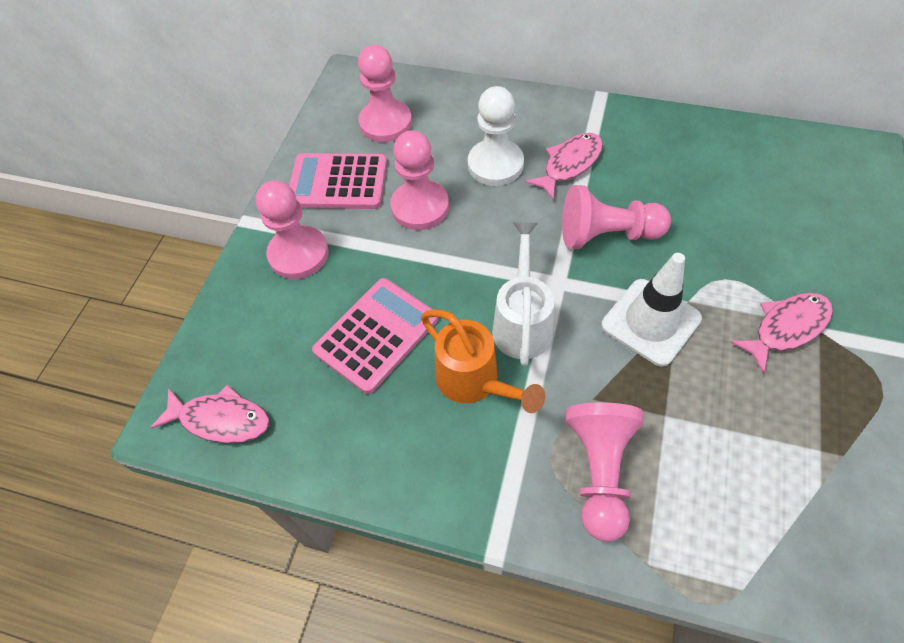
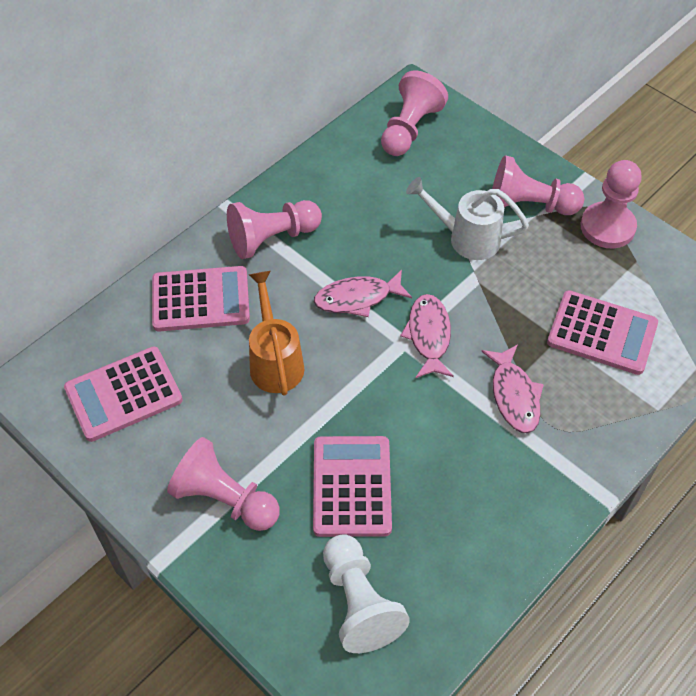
pink calculator: 2 -> 4
white traffic cone: 1 -> 0

